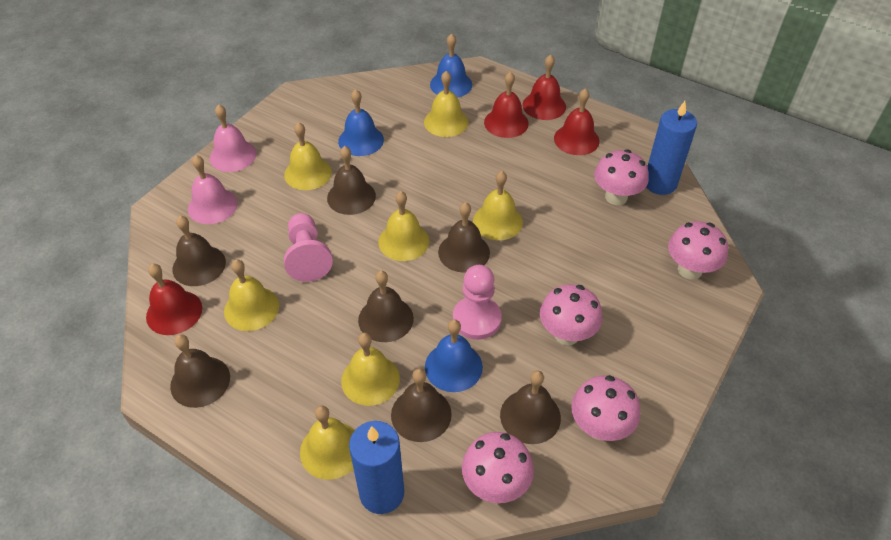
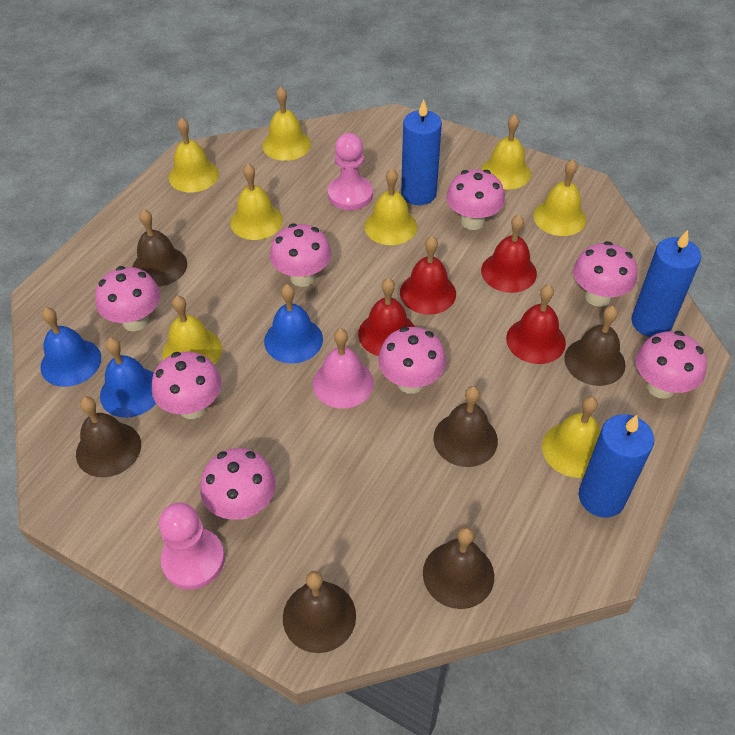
blue candle: 2 -> 3
brown bell: 7 -> 6
pink bell: 2 -> 1
pink mushroom: 5 -> 8
yellow bell: 7 -> 8

